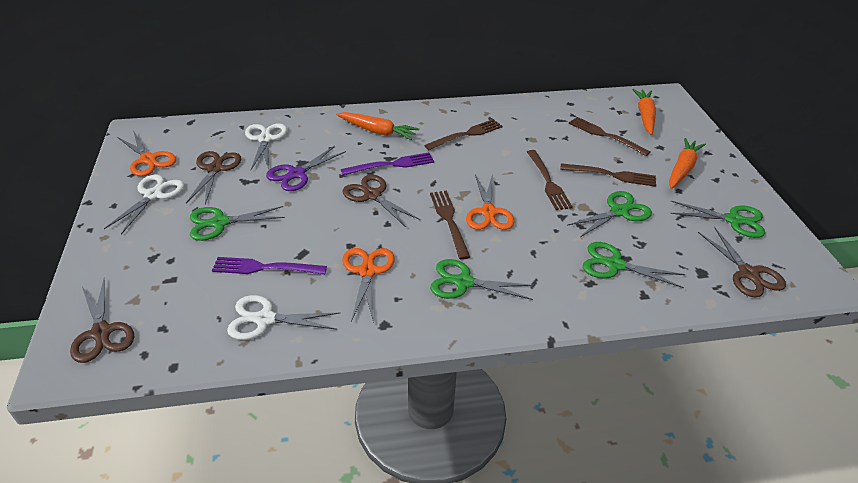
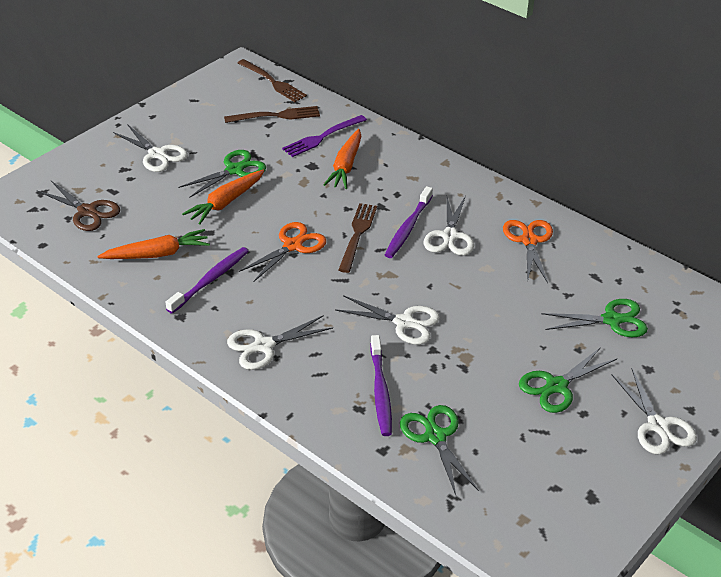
brown fork: 5 -> 3
brown scissors: 4 -> 1
green scissors: 5 -> 4
orange scissors: 3 -> 2
purple fork: 2 -> 1
purple scissors: 1 -> 0
purple toothbrush: 0 -> 3
white scissors: 3 -> 5

